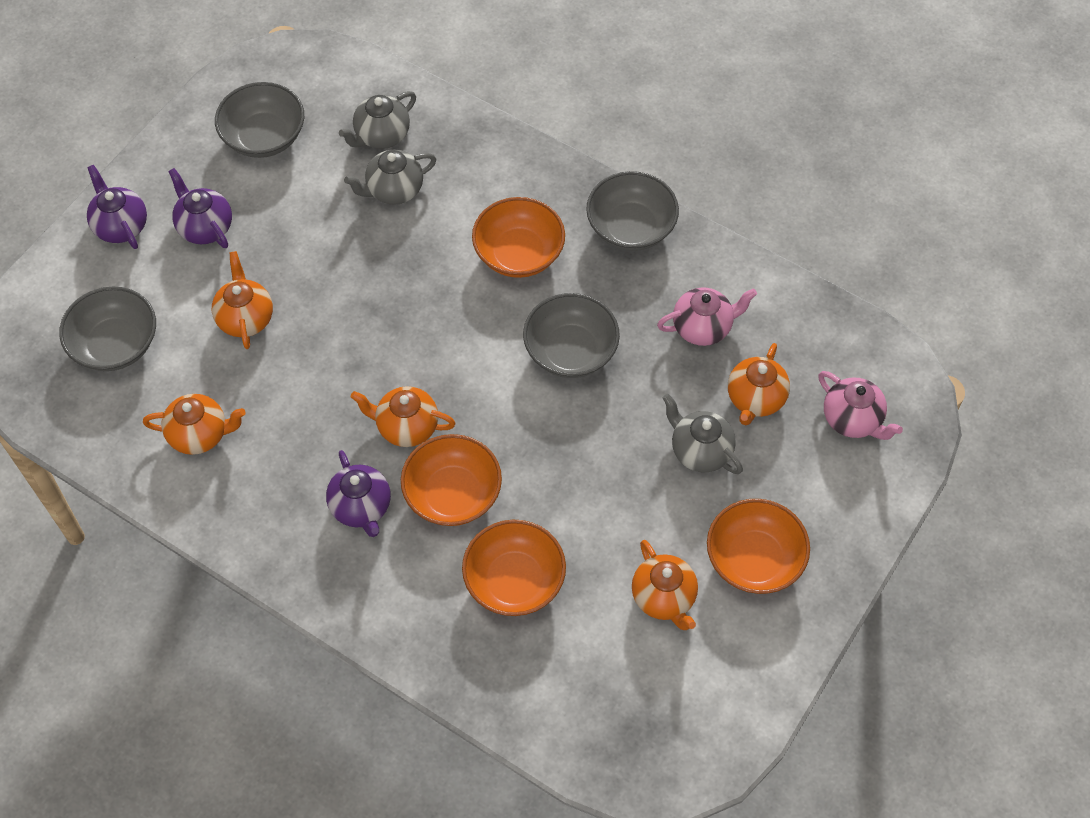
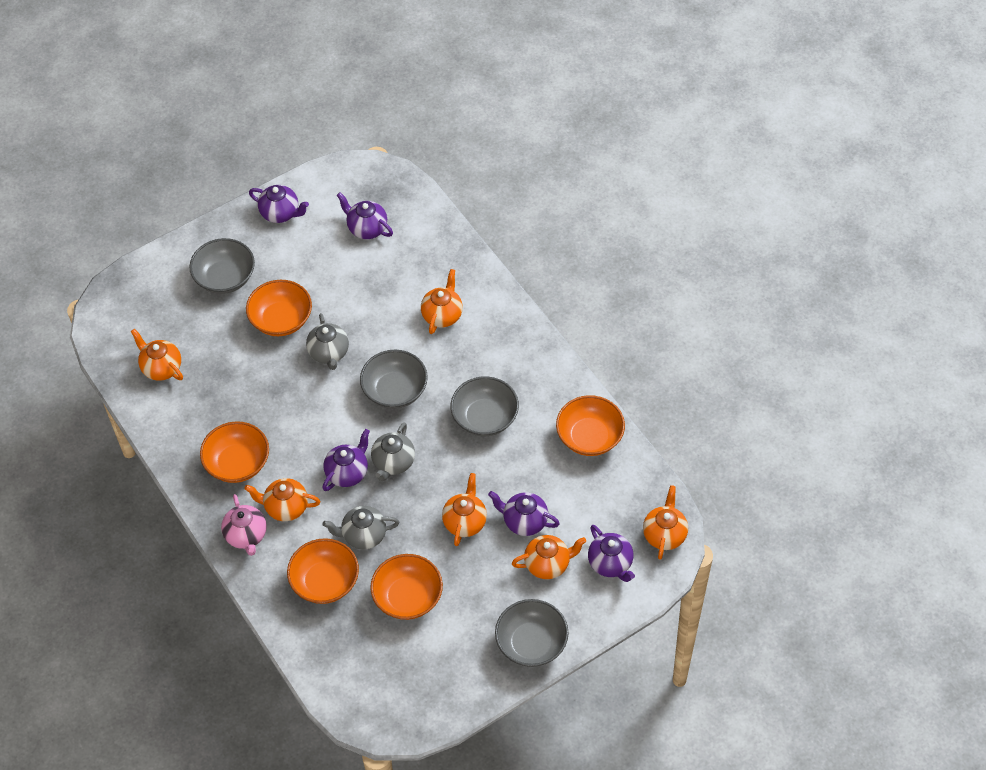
orange bowl: 4 -> 5
orange teapot: 5 -> 6
pink teapot: 2 -> 1
purple teapot: 3 -> 5

